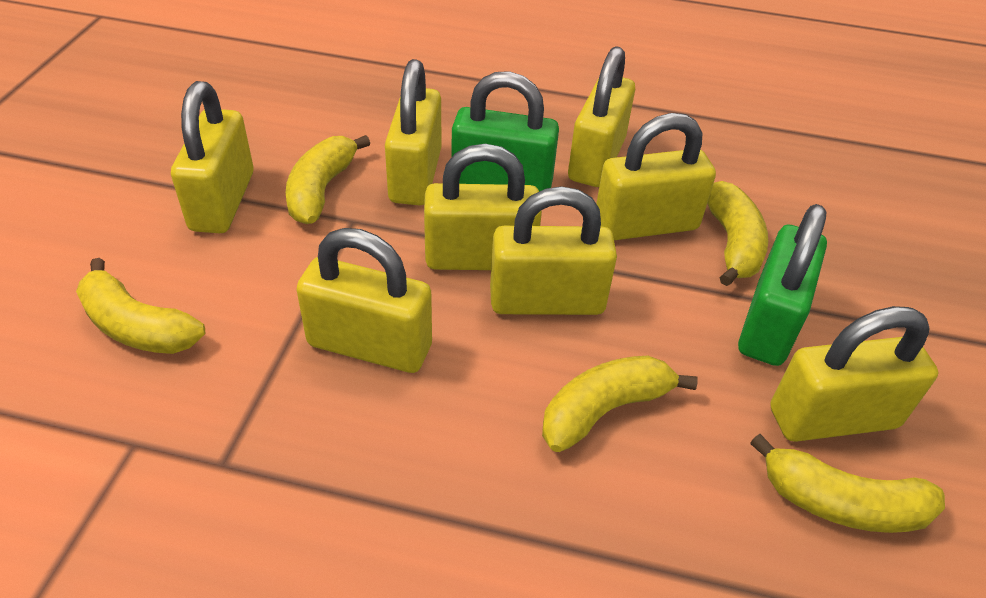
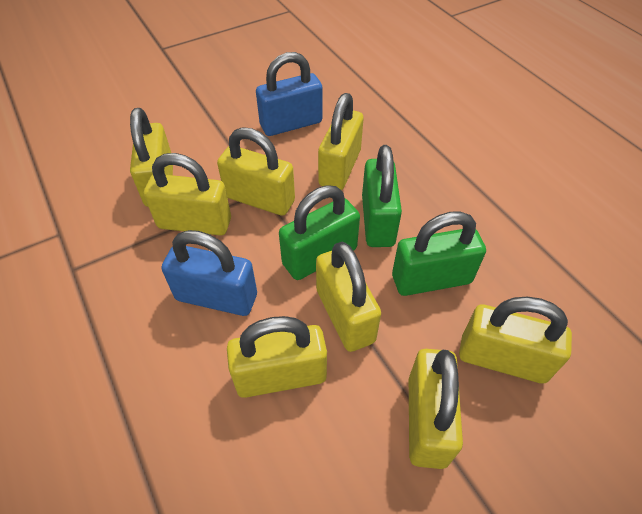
blue padlock: 0 -> 2
green padlock: 2 -> 3
yellow banana: 5 -> 0

